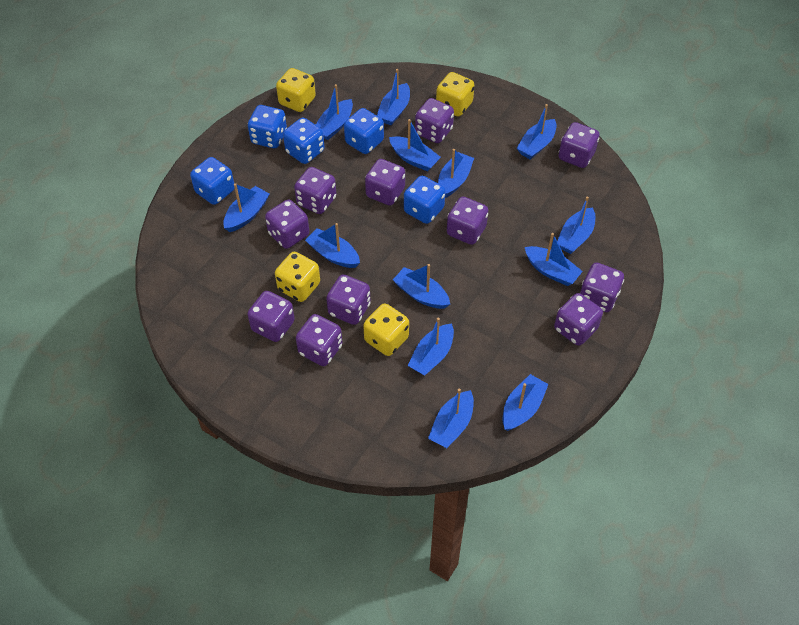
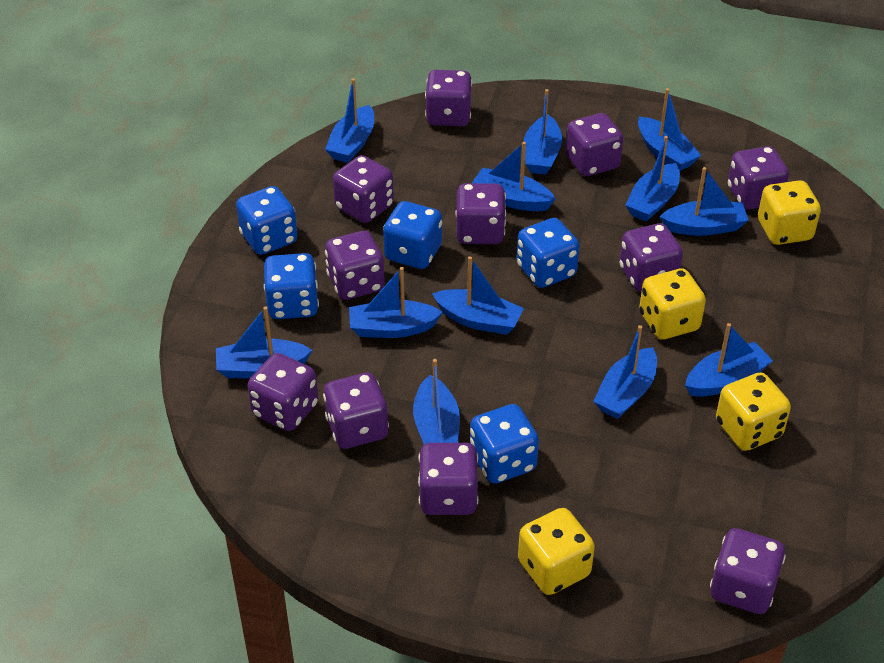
blue boat: 13 -> 12

